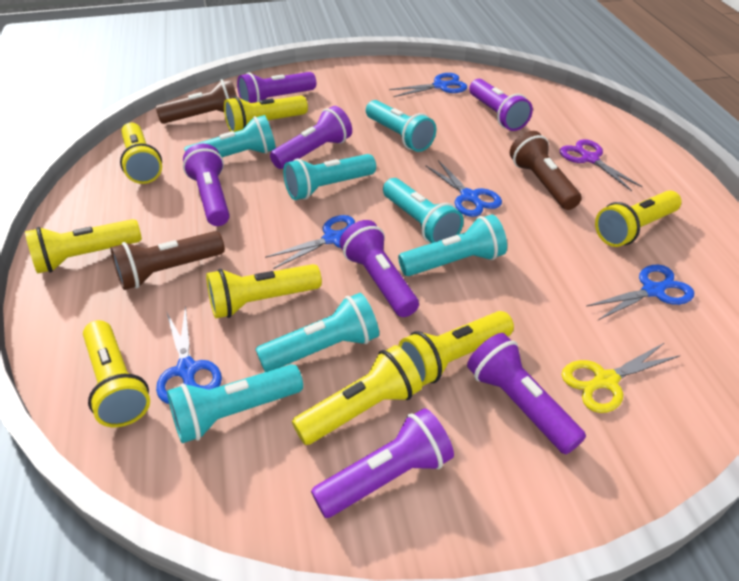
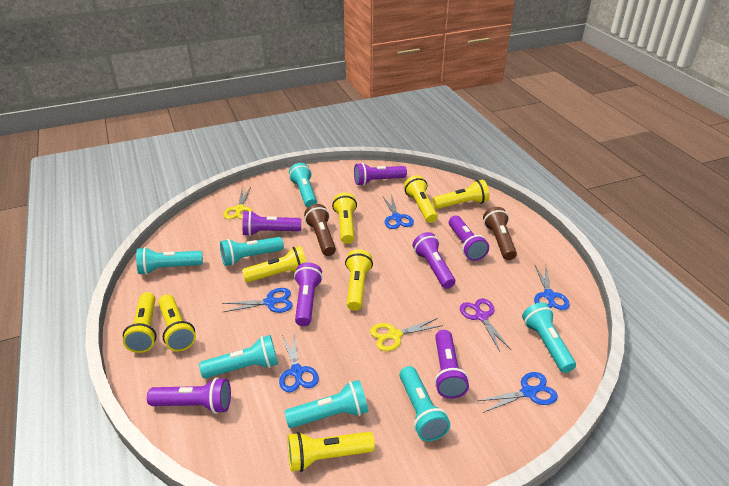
brown flashlight: 3 -> 2
yellow scissors: 1 -> 2

